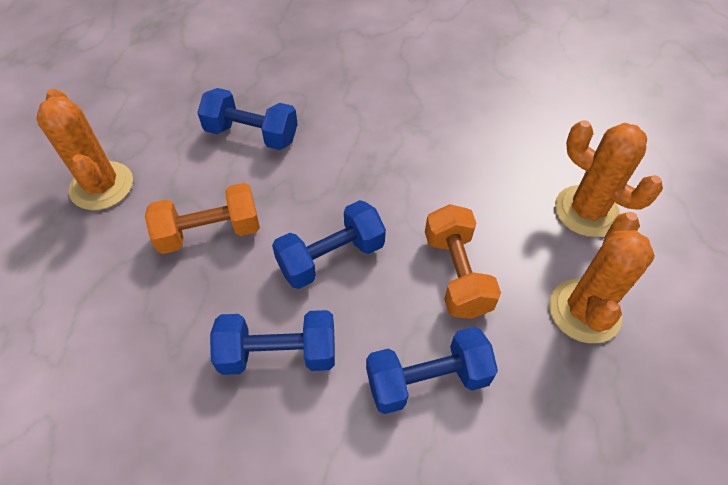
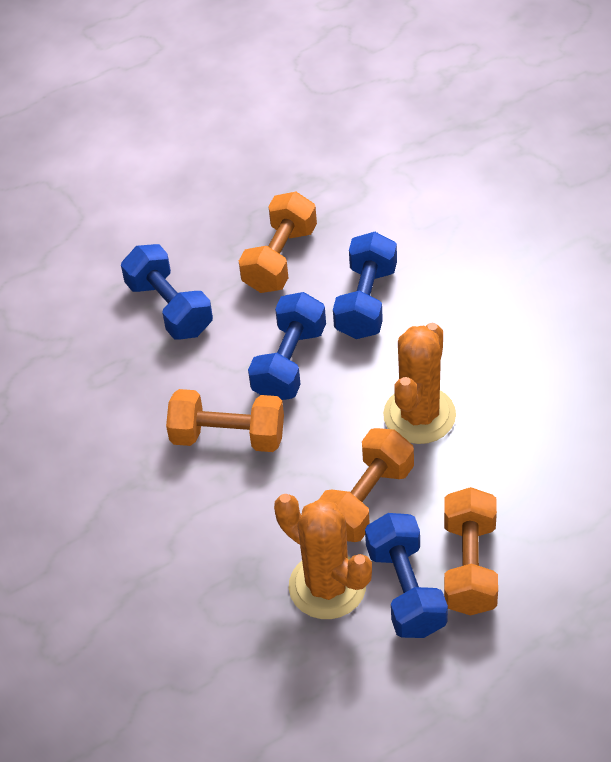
orange cactus: 3 -> 2
orange dumbbell: 2 -> 4

